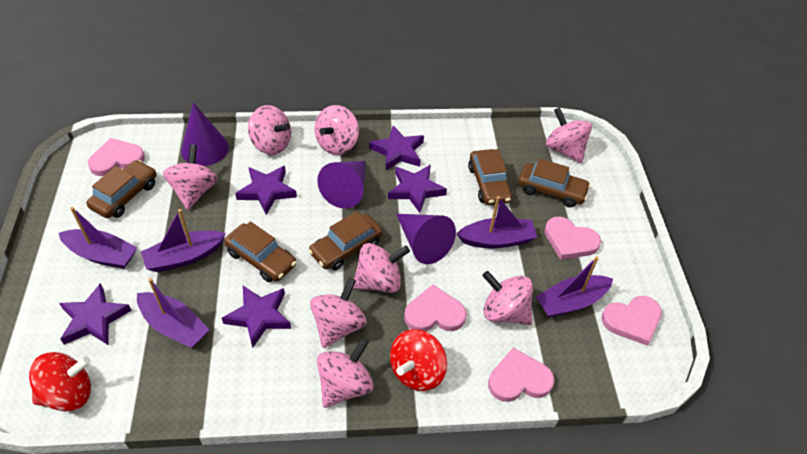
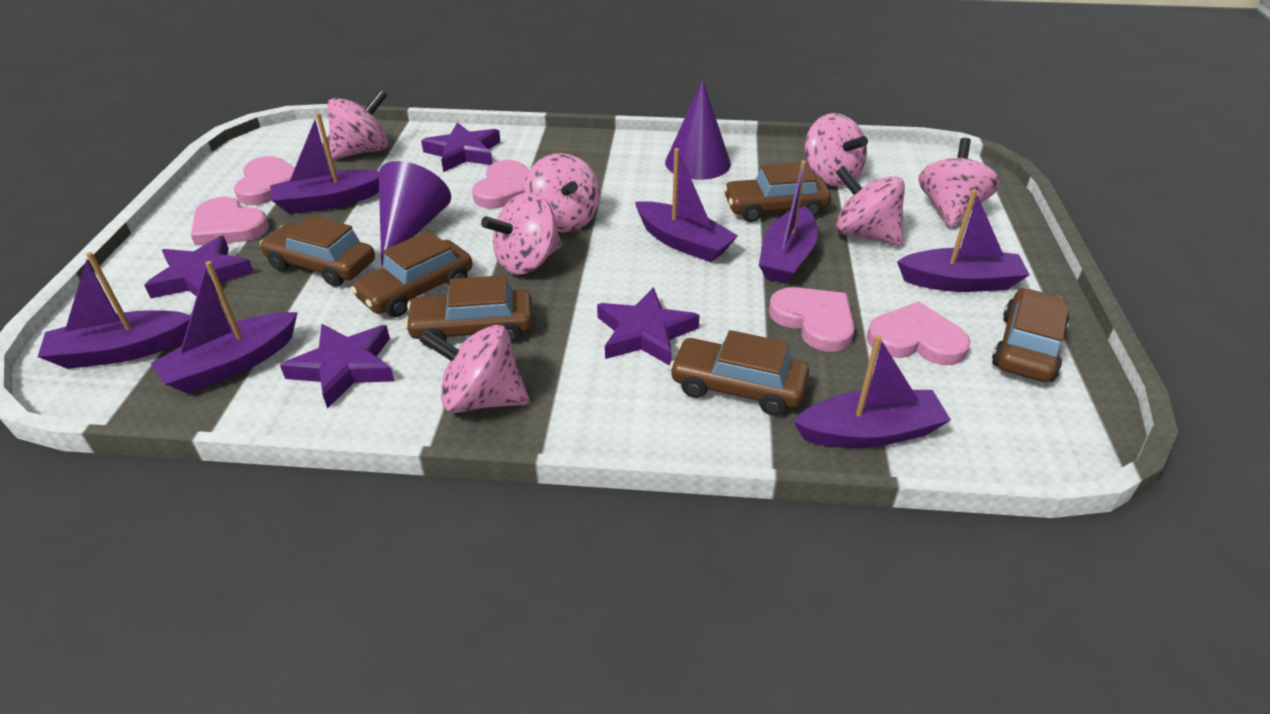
brown car: 5 -> 6
pink spinning top: 8 -> 7
purple boat: 5 -> 7
purple cone: 3 -> 2
purple star: 5 -> 4
red spinning top: 2 -> 0

